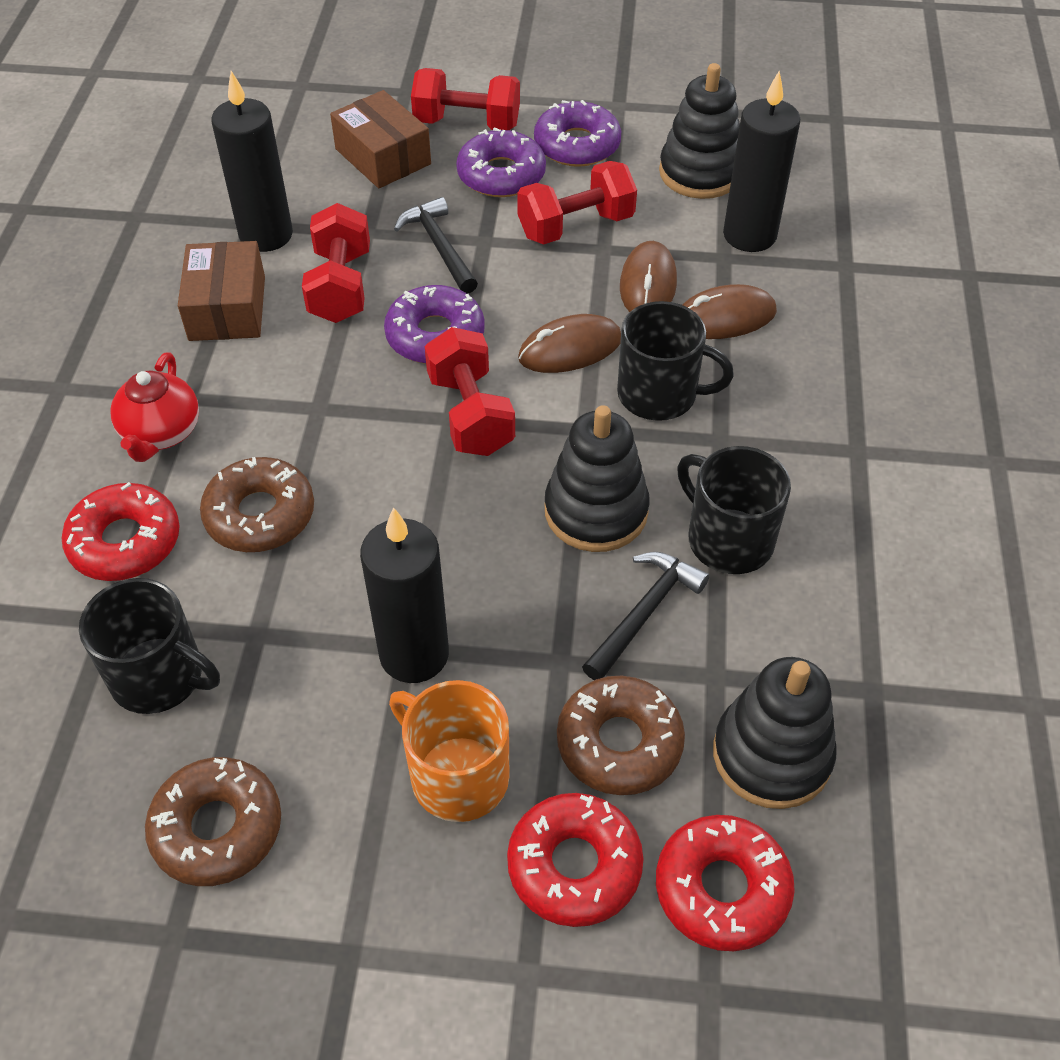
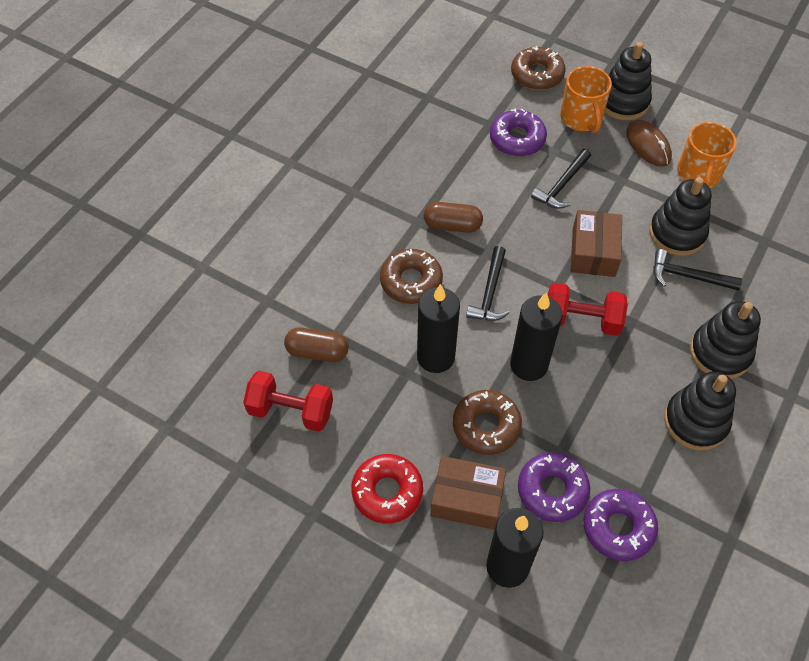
black hammer: 2 -> 3
black mug: 3 -> 0
black stacking toy: 3 -> 4
brown capsule: 0 -> 2
brown mouse: 3 -> 1
orange mug: 1 -> 2
red donut: 3 -> 1
red dumbbell: 4 -> 2
red teapot: 1 -> 0

